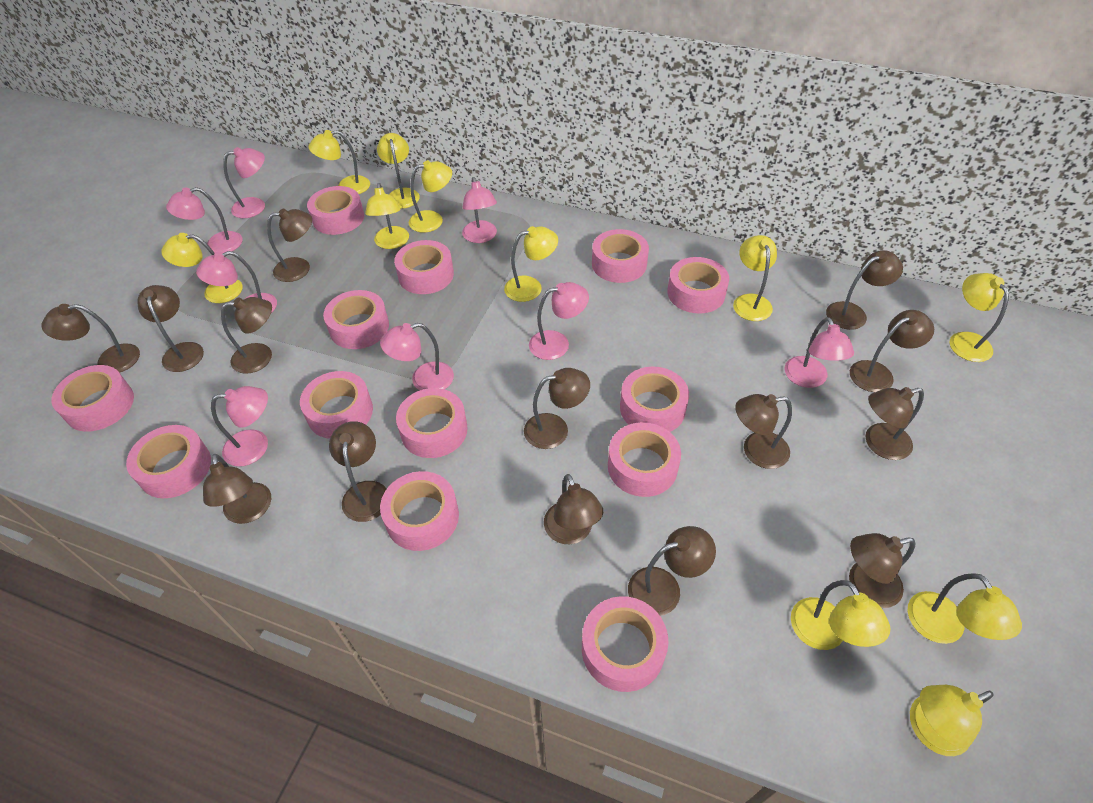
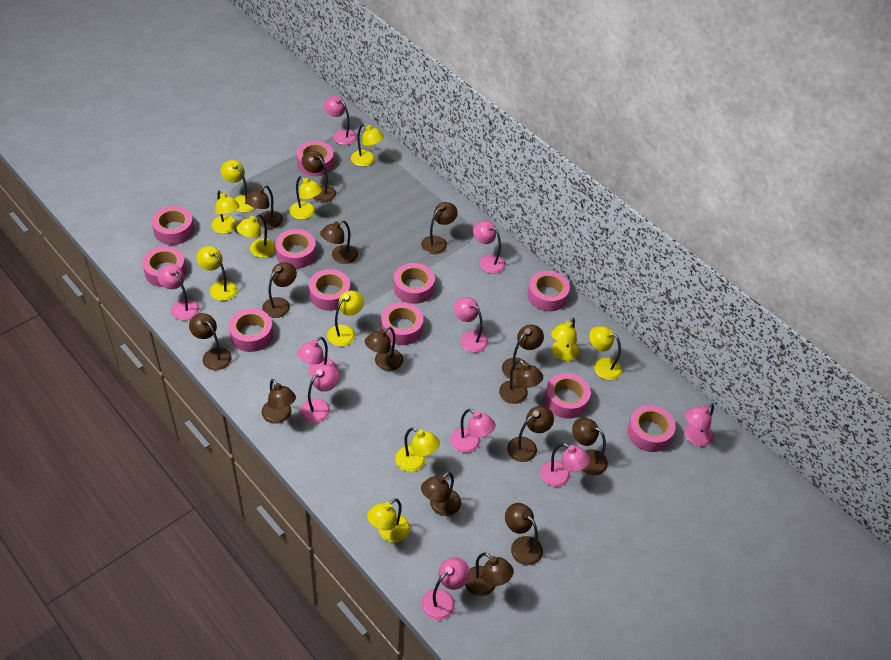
brown lamp: 14 -> 15
pink lamp: 8 -> 10
pink tape: 13 -> 11

